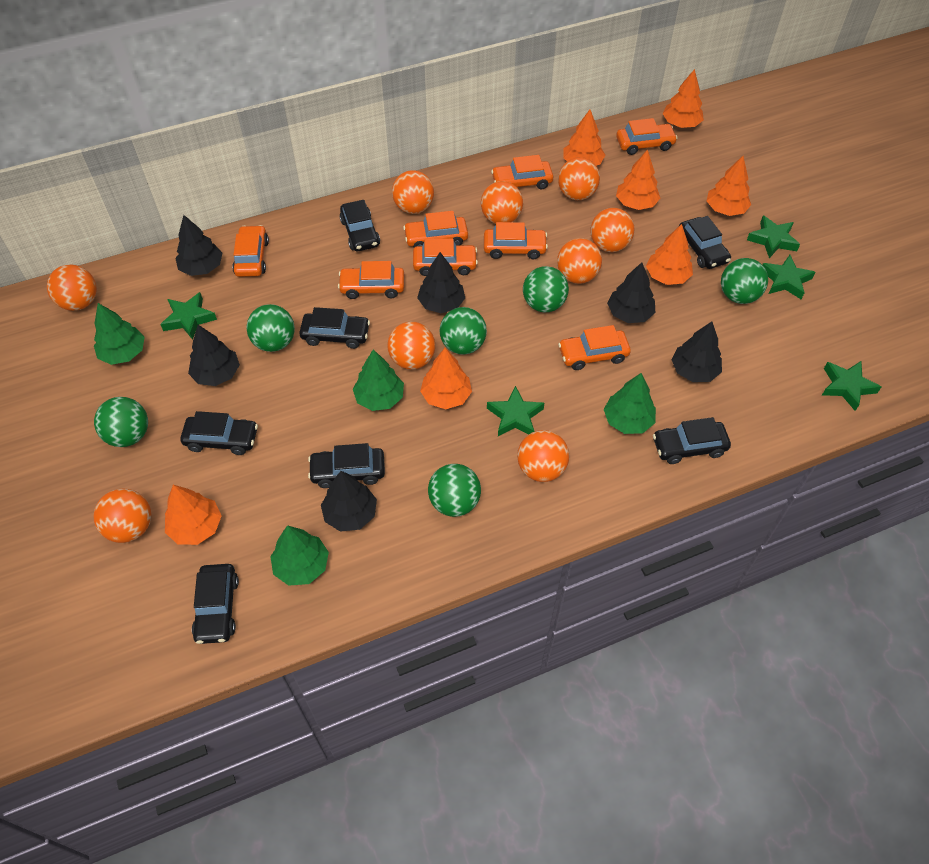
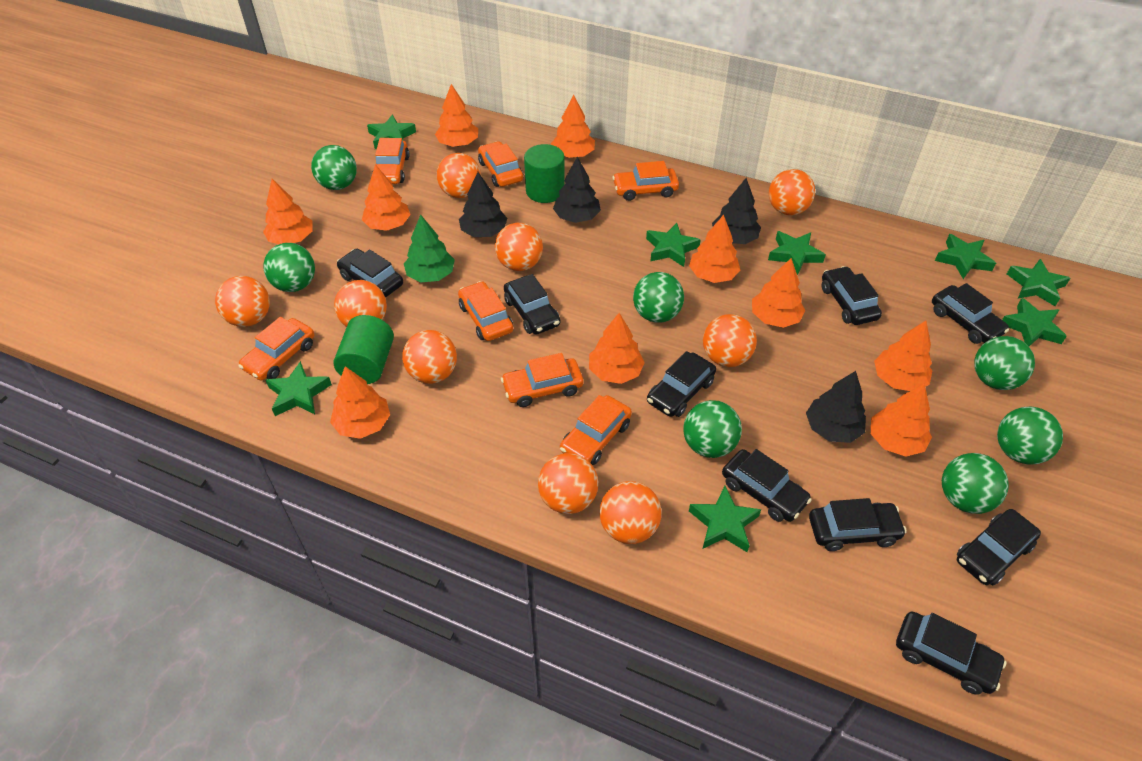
black car: 7 -> 9
black tree: 6 -> 4
green ball: 6 -> 7
green cylinder: 0 -> 2
green star: 5 -> 8
green tree: 4 -> 1
orange car: 8 -> 7
orange tree: 7 -> 10

